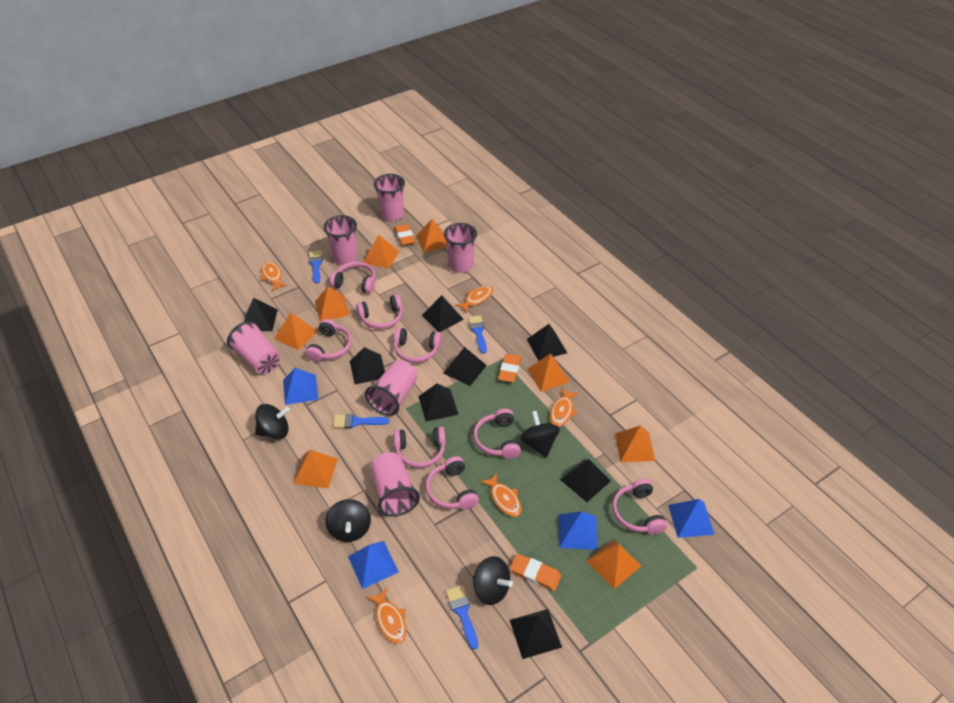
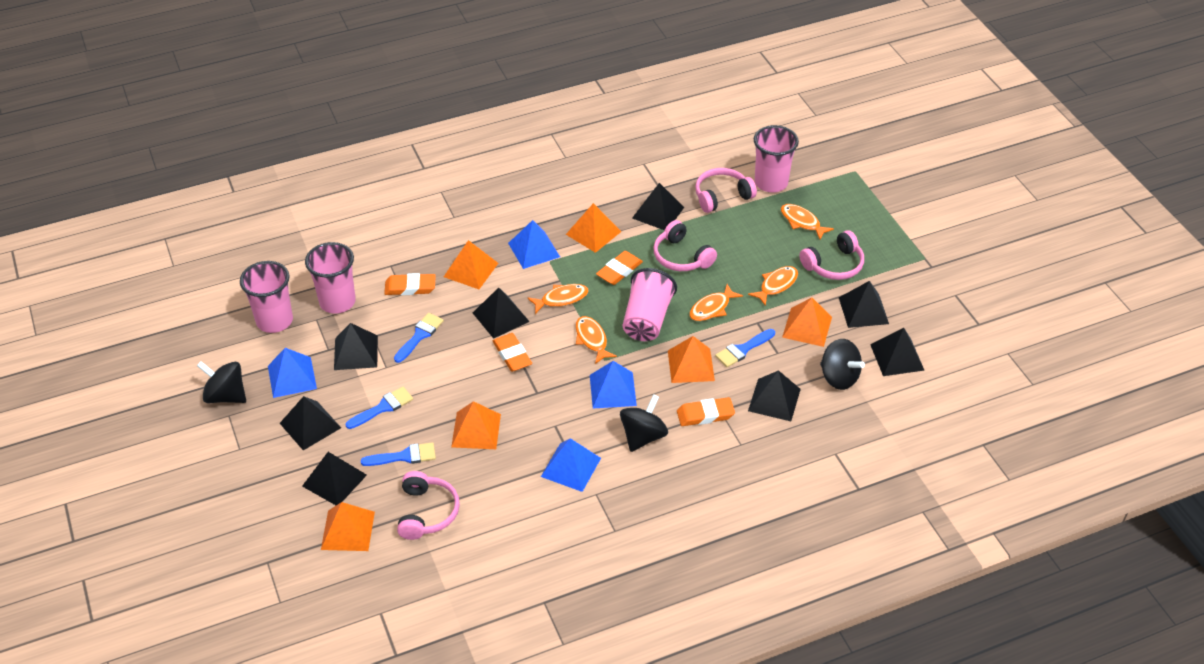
black spinning top: 4 -> 3
orange eraser: 3 -> 4
orange pyramid: 8 -> 6
pink cup: 6 -> 4
pink headphones: 8 -> 4

